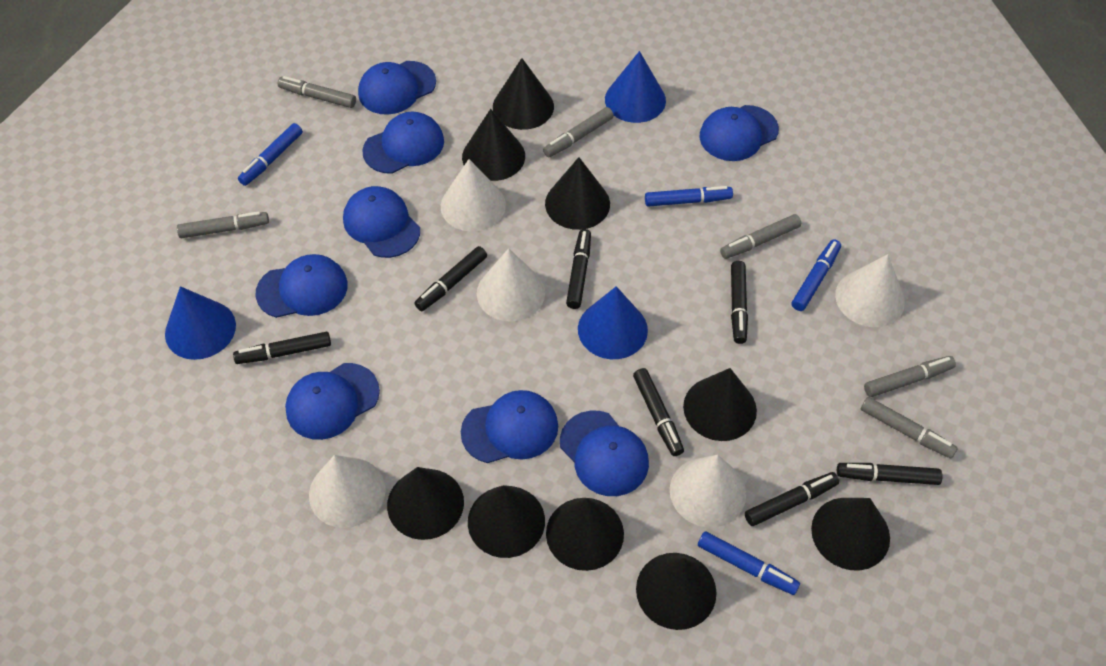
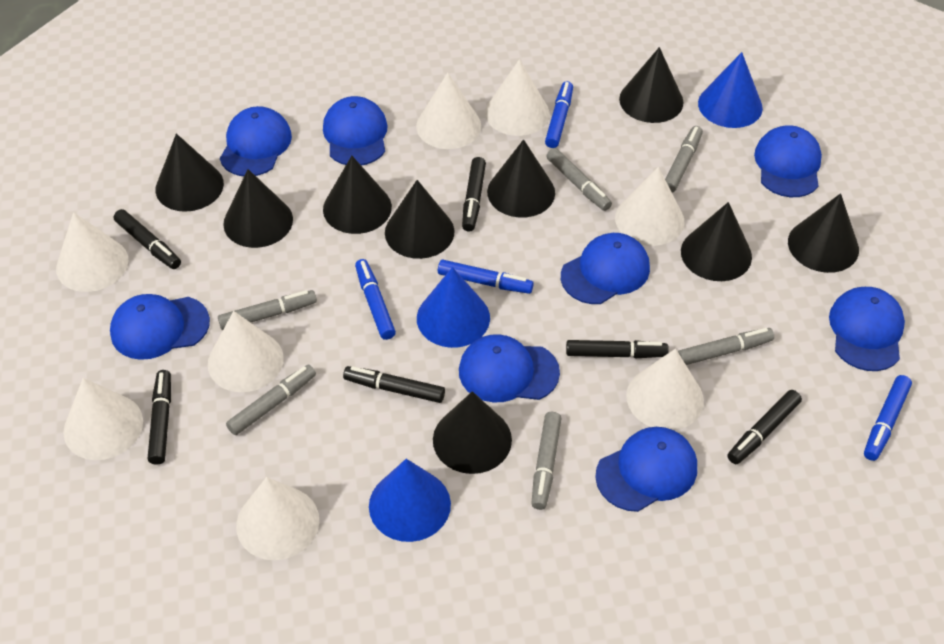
black marker: 7 -> 6
white cone: 5 -> 8

